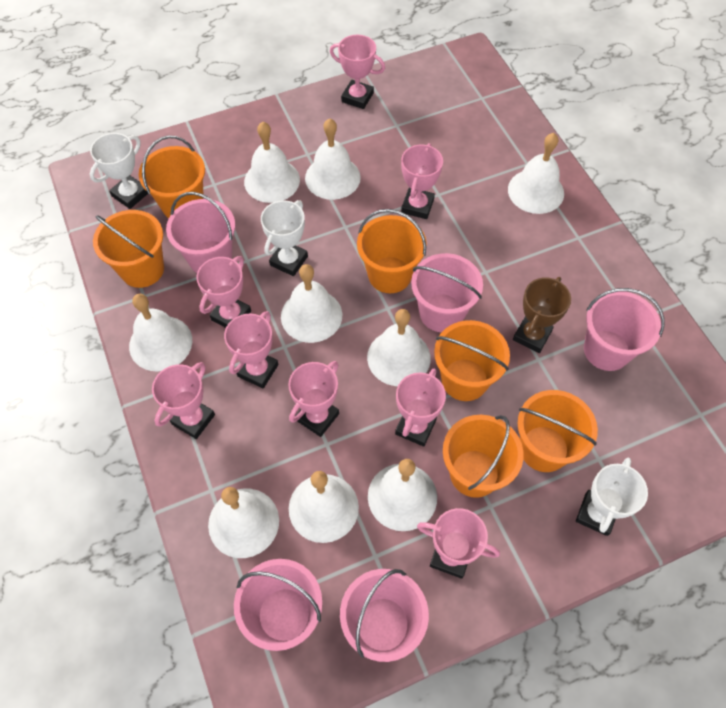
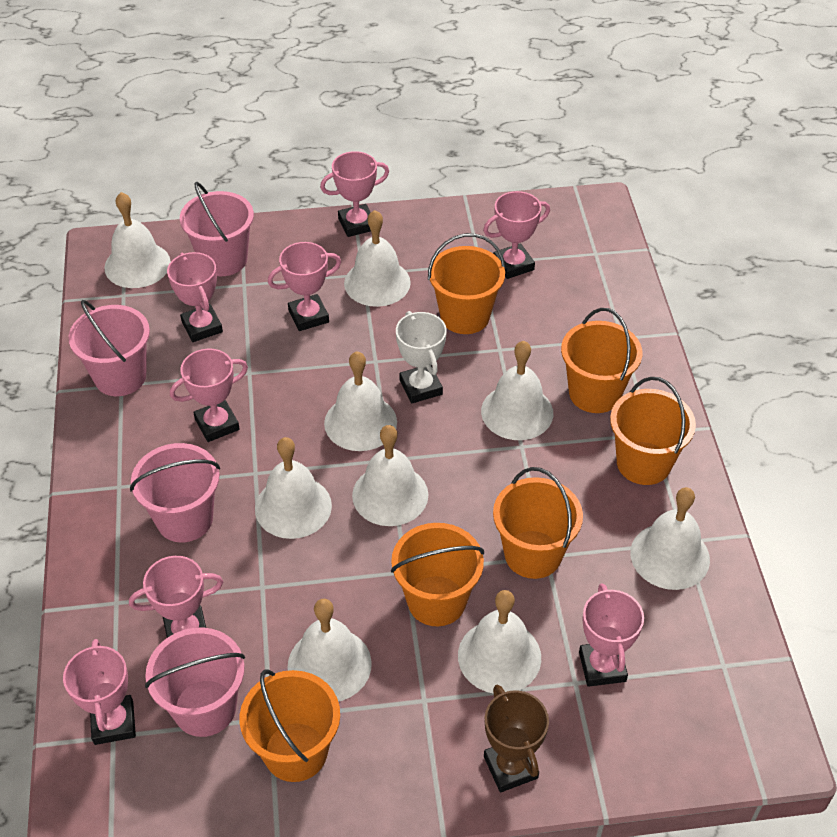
pink bucket: 5 -> 4
white trophy: 3 -> 1

